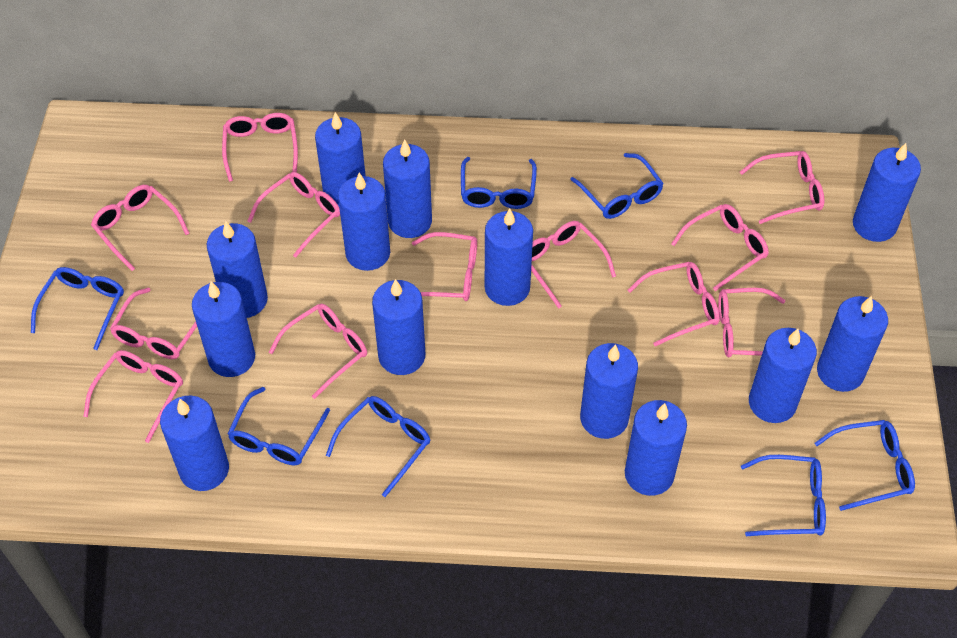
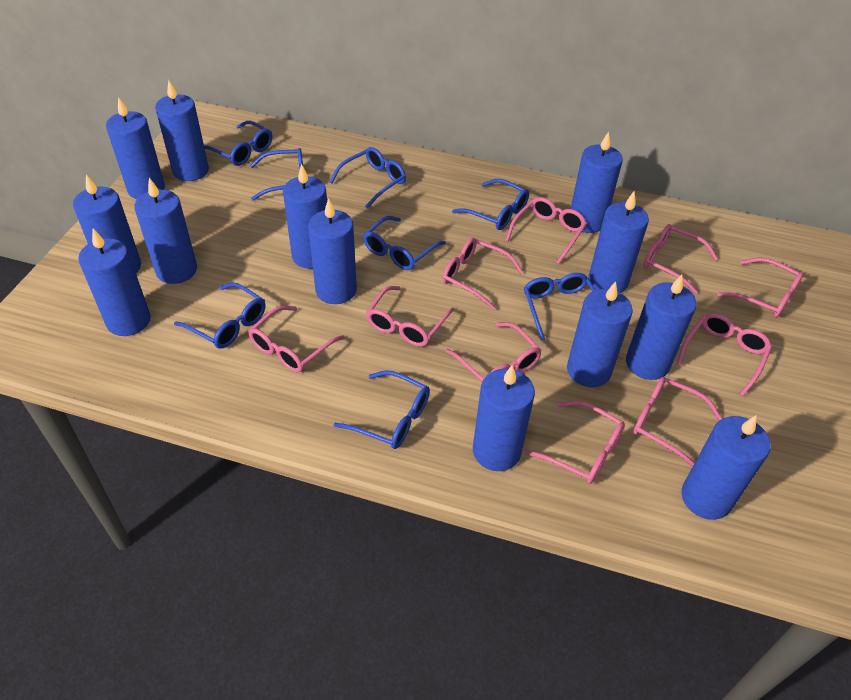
blue glasses: 7 -> 8
pink glasses: 12 -> 10

